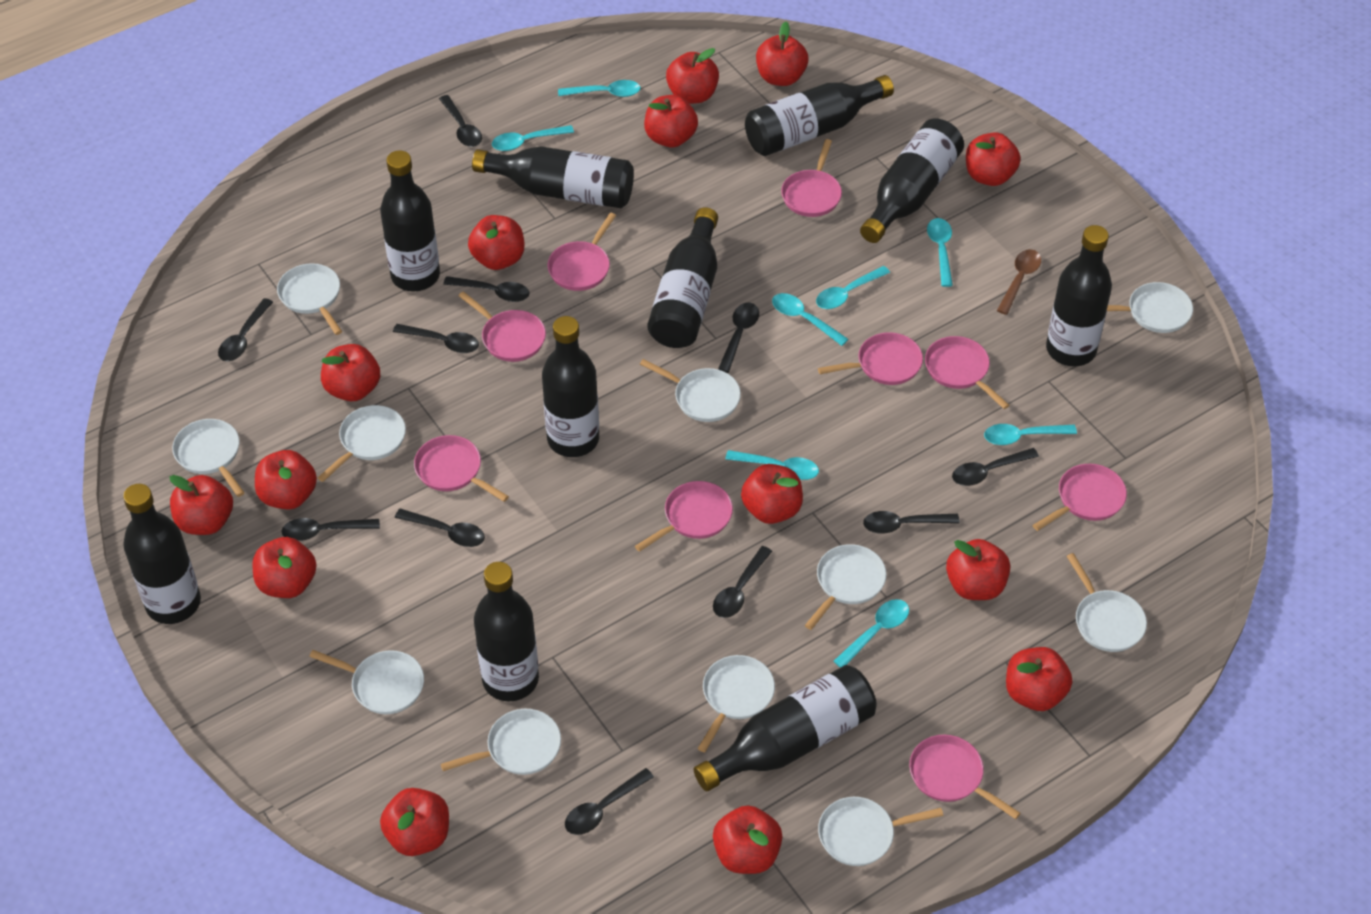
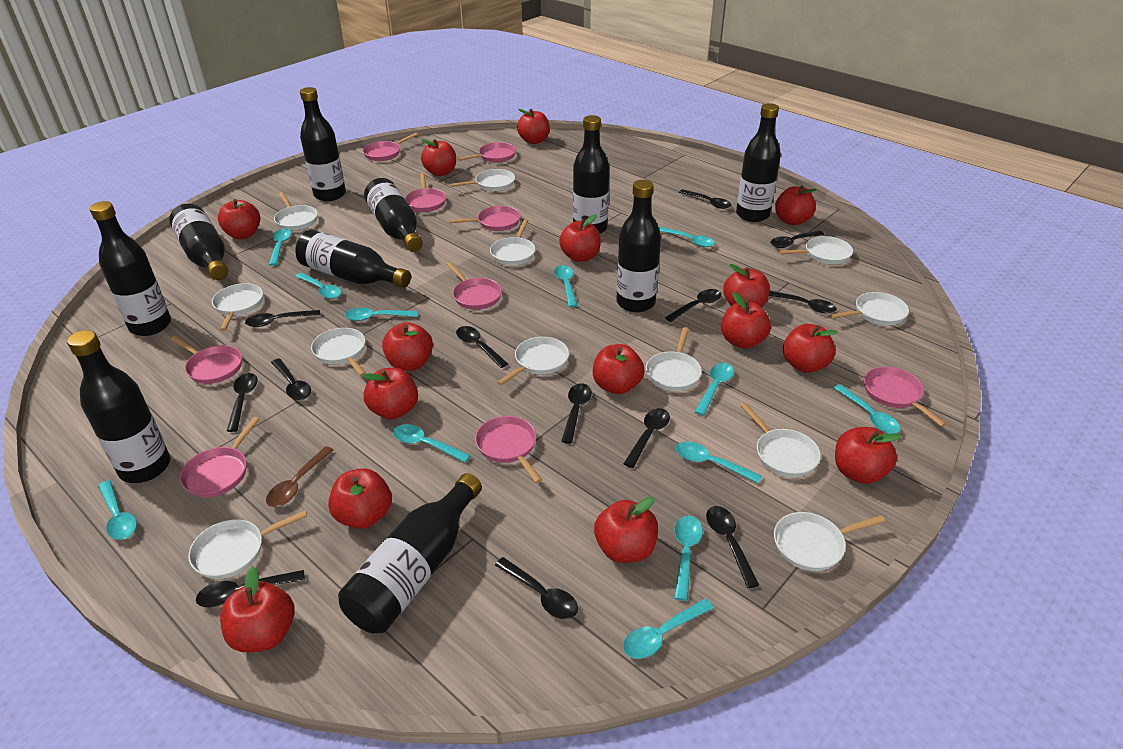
black spoon: 11 -> 13
red apple: 14 -> 15
turquoise spoon: 8 -> 12
white pan: 11 -> 12

